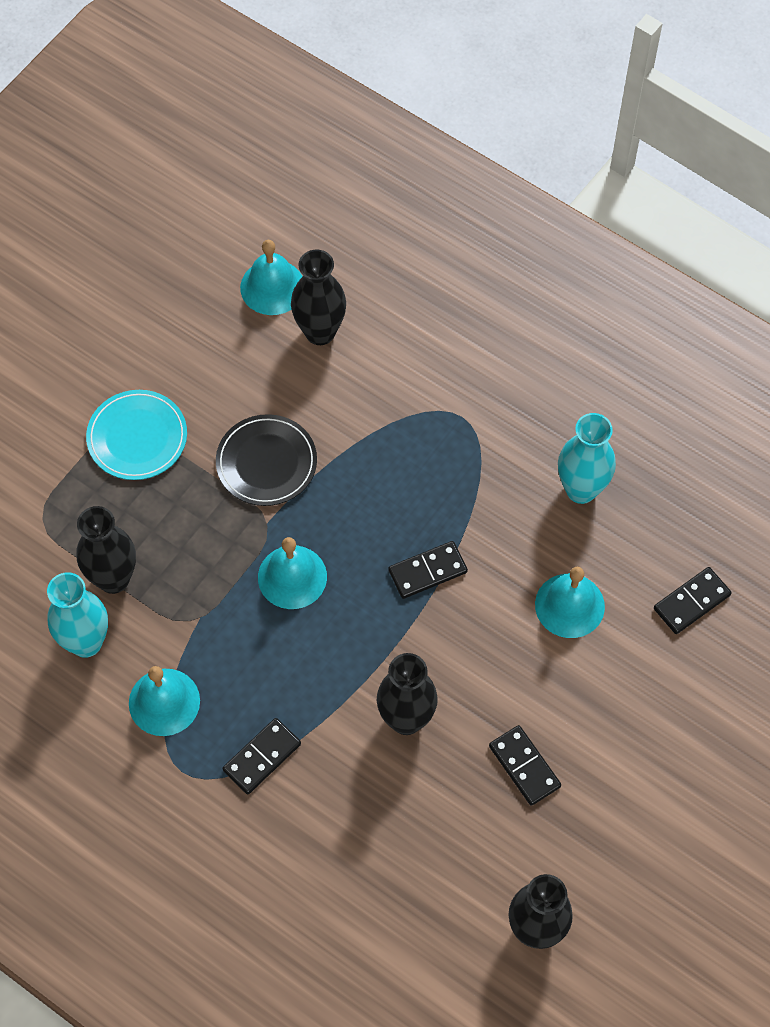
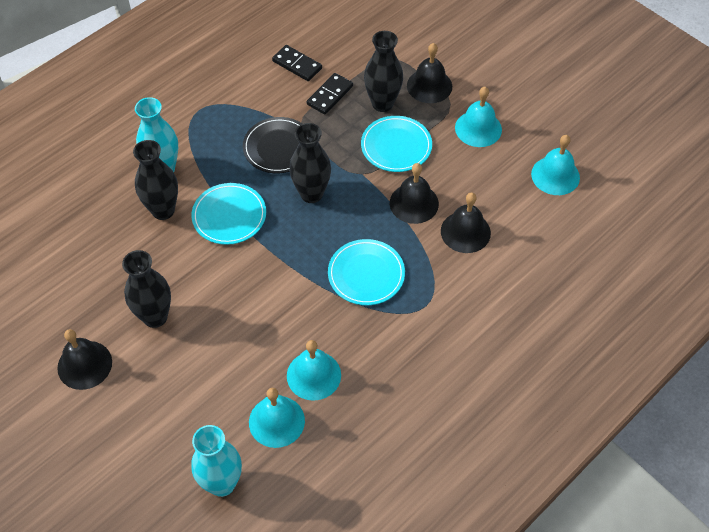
black bell: 0 -> 4
black domino: 4 -> 2
turquoise plate: 1 -> 3

